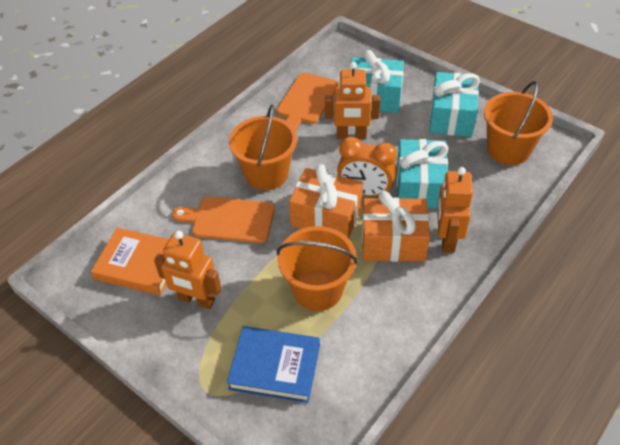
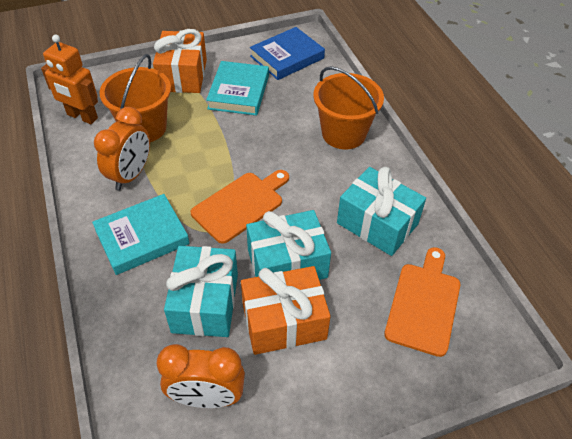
orange book: 1 -> 0
orange bucket: 3 -> 2
orange clock: 1 -> 2
orange robot: 3 -> 1
turquoise book: 0 -> 2

